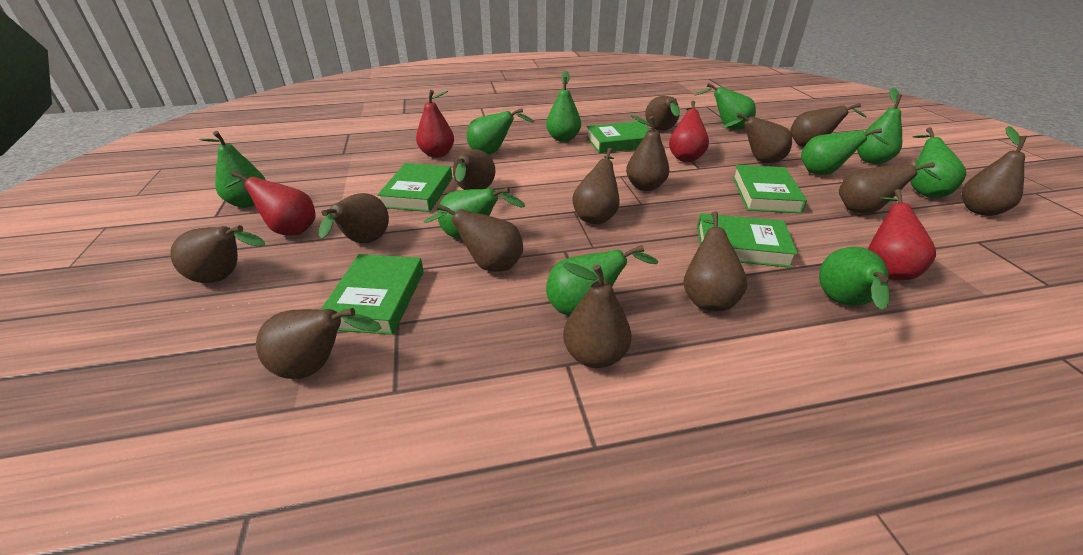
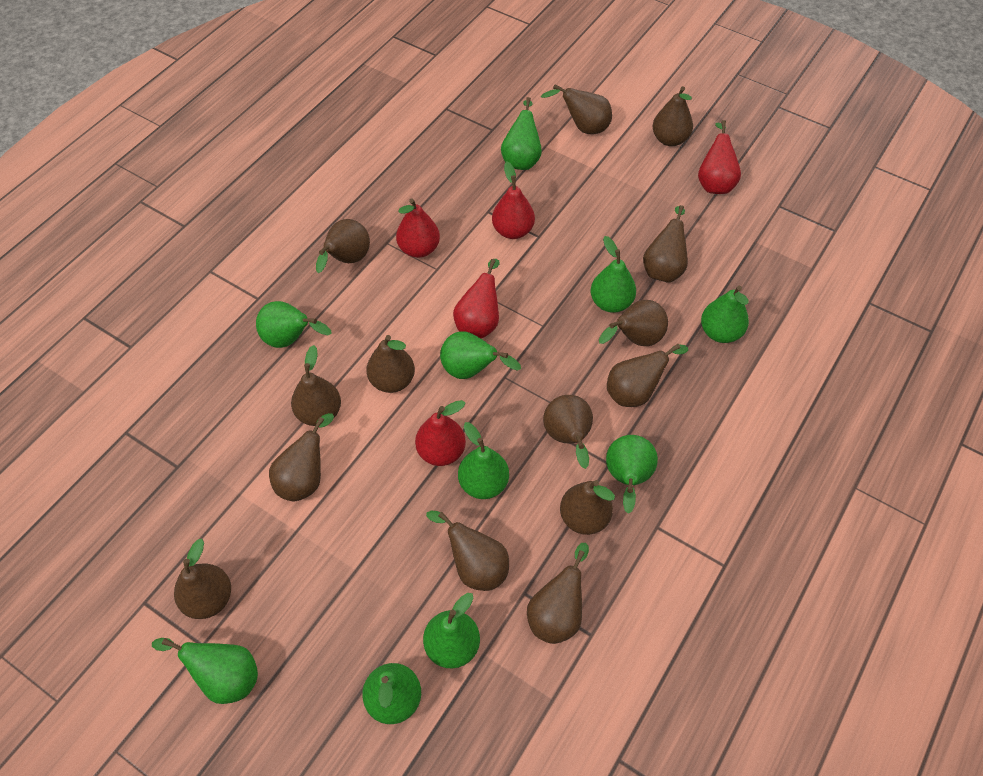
green book: 5 -> 0
red pear: 4 -> 5

